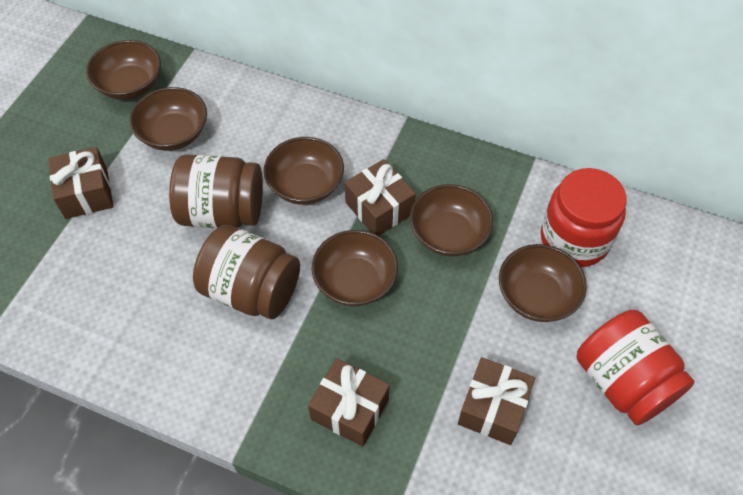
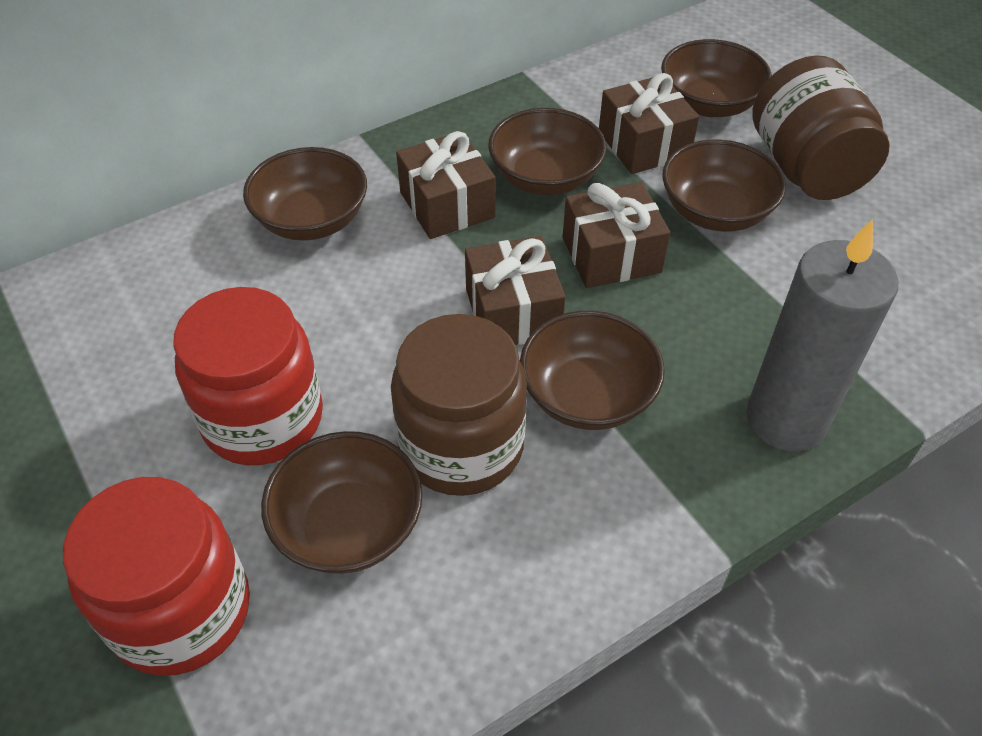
grey candle: 0 -> 1

